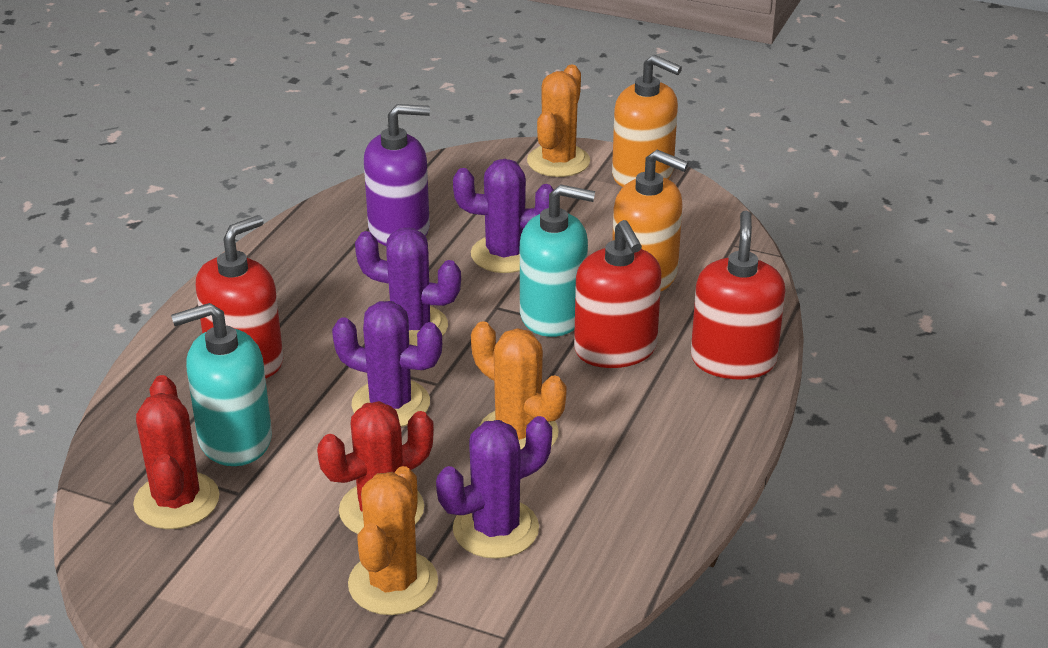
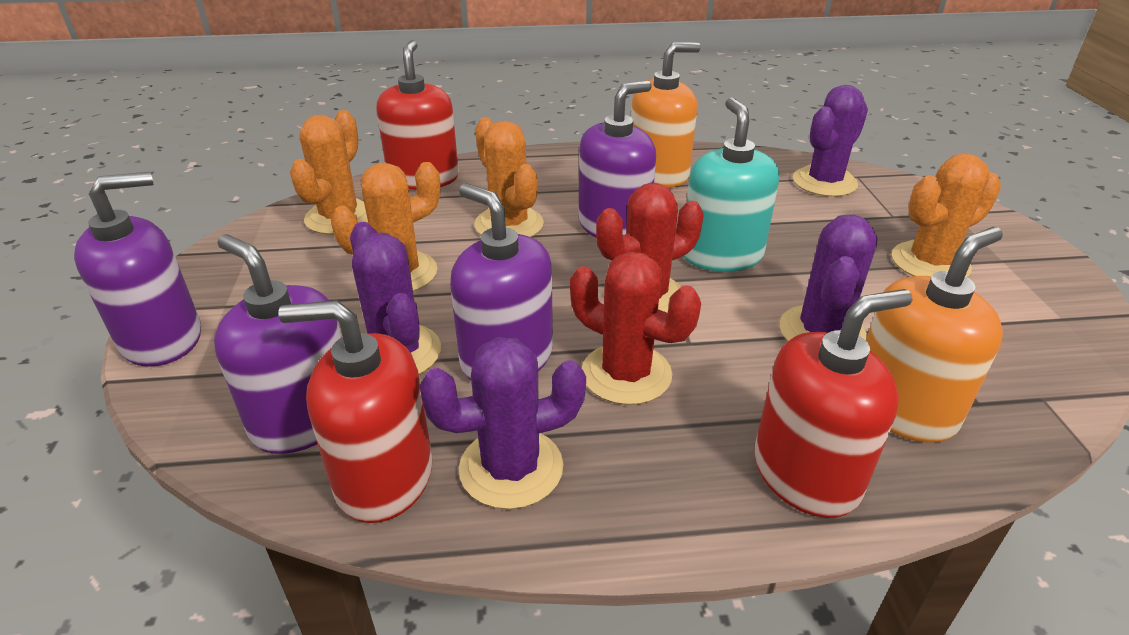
orange cactus: 3 -> 4
purple soap dispenser: 1 -> 4
turquoise soap dispenser: 2 -> 1

